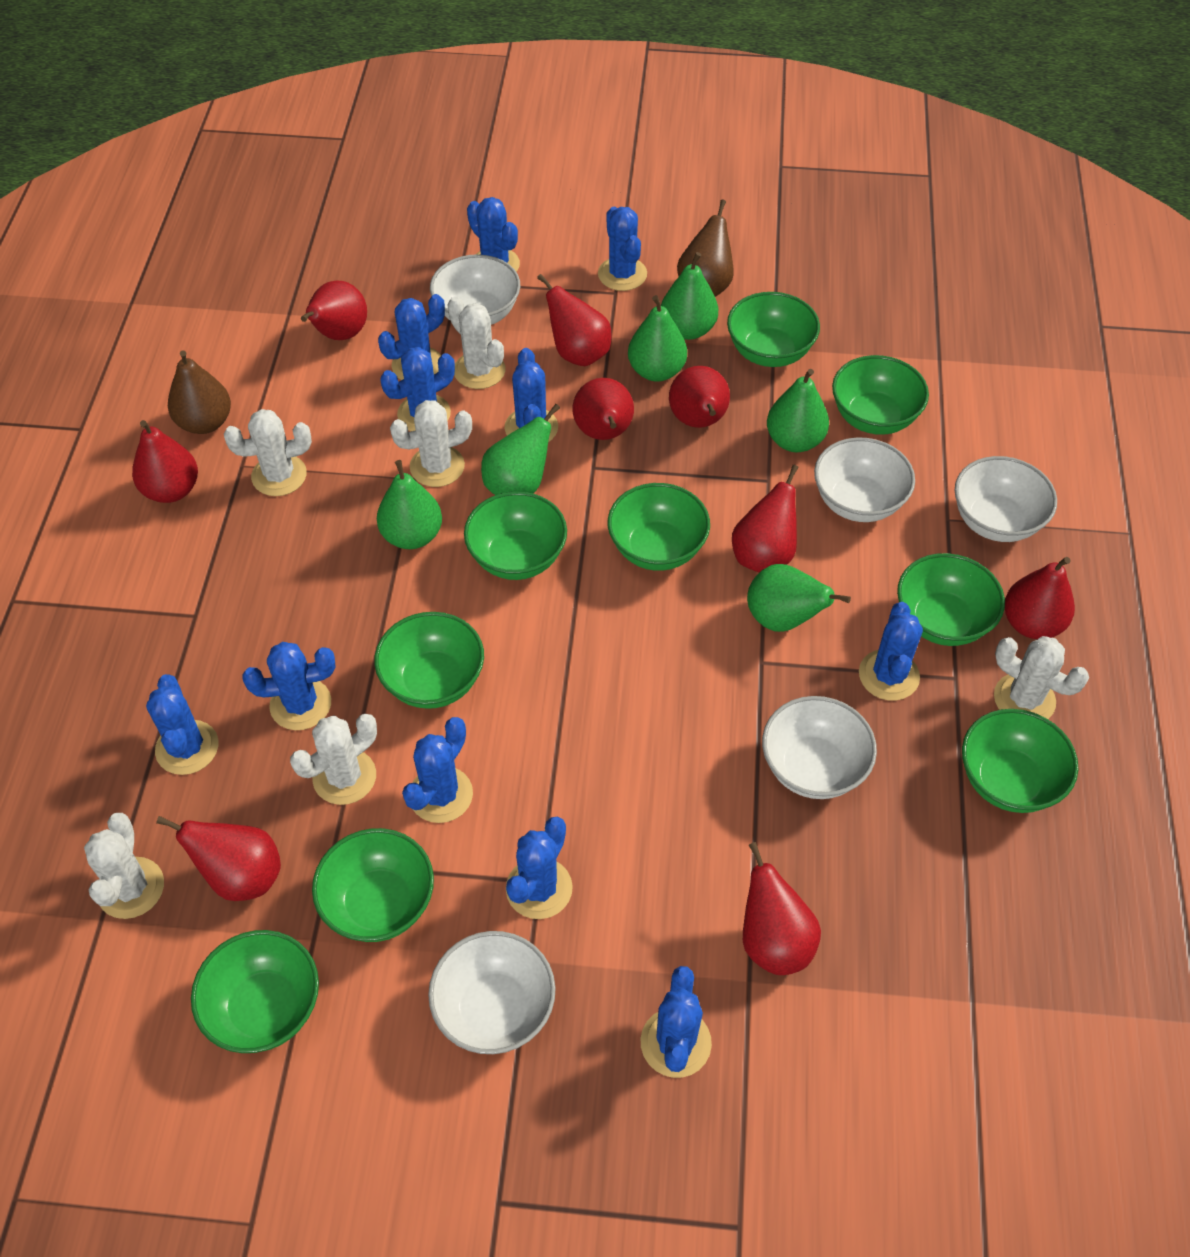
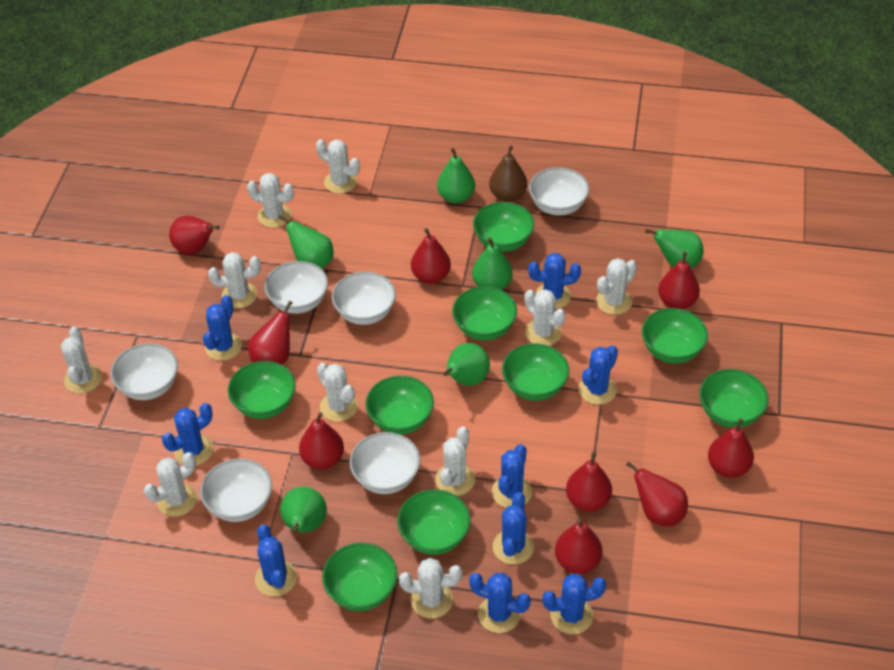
blue cactus: 11 -> 9
brown pear: 2 -> 1
white bowl: 5 -> 6
white cactus: 6 -> 10

